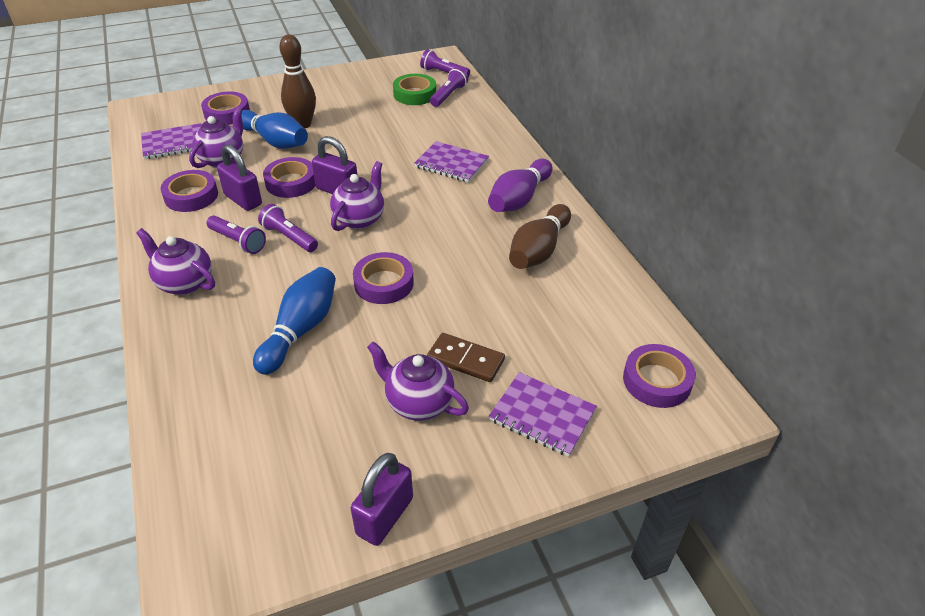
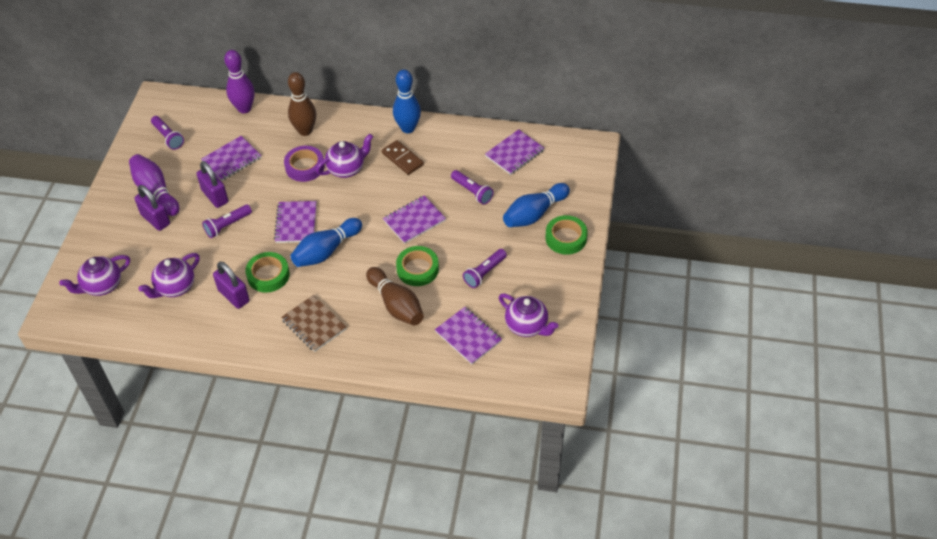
blue bowling pin: 2 -> 3
brown notebook: 0 -> 1
green tape: 1 -> 3
purple bowling pin: 1 -> 2
purple notebook: 3 -> 5
purple tape: 5 -> 1

